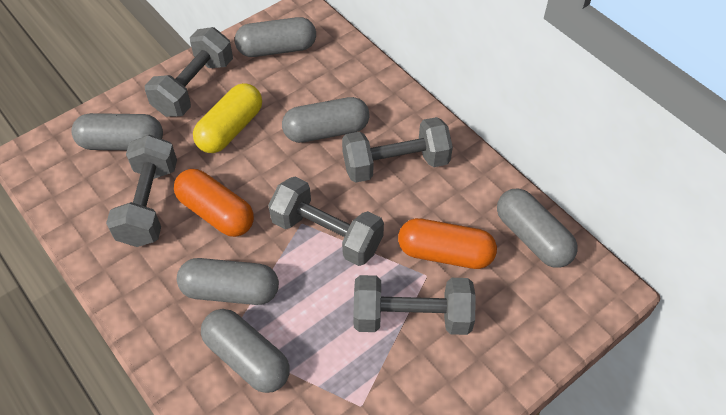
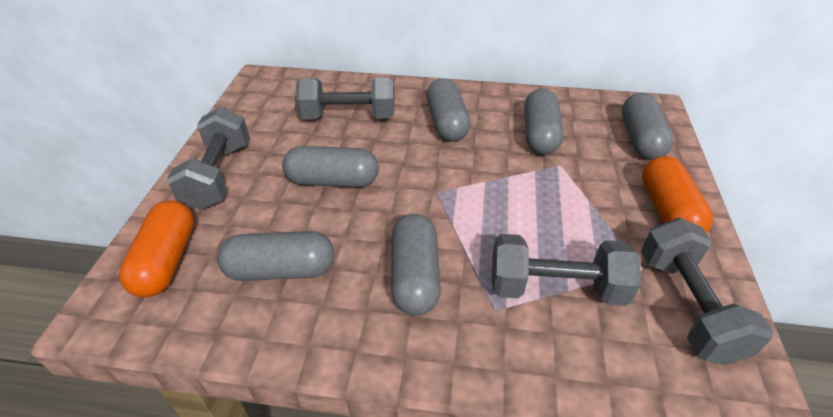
grey dumbbell: 5 -> 4
yellow capsule: 1 -> 0

